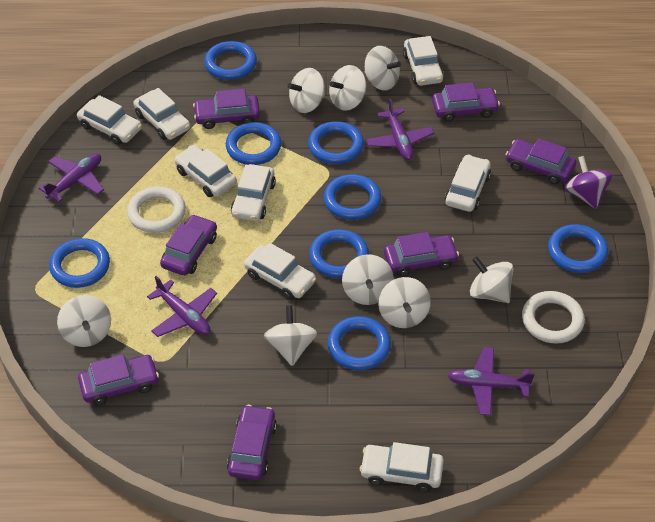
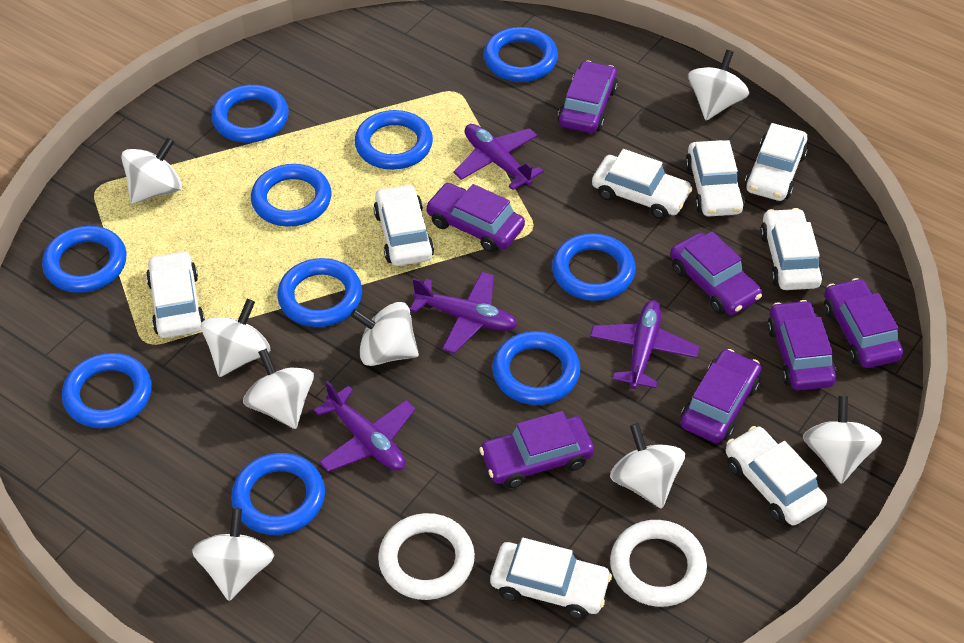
blue ring: 8 -> 10
purple spinning top: 1 -> 0

